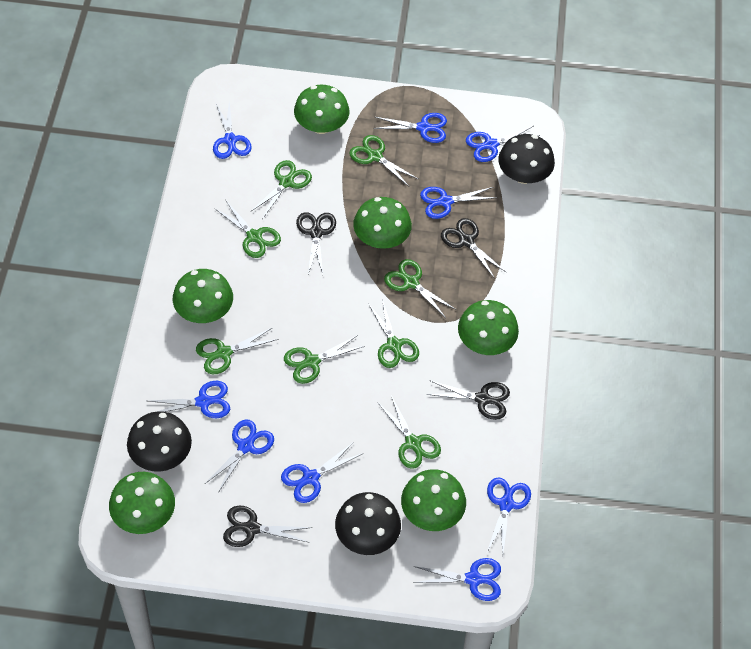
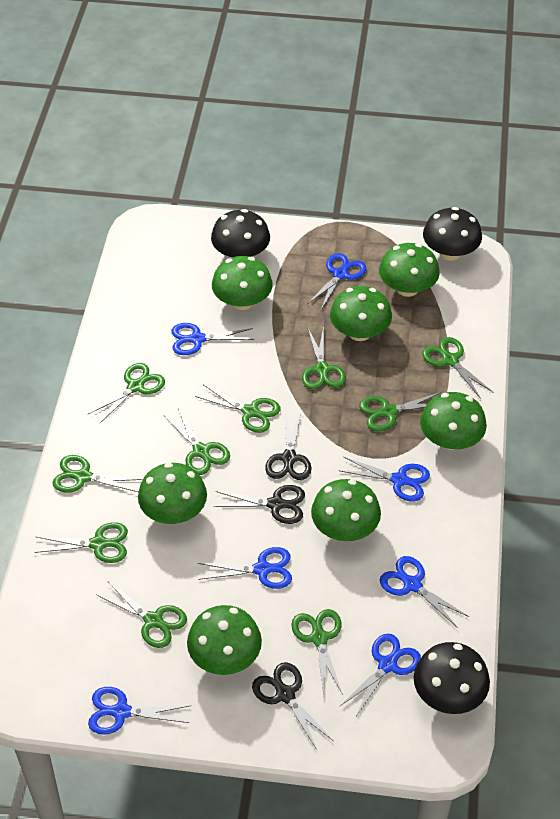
black scissors: 4 -> 3
blue scissors: 9 -> 7
green mushroom: 6 -> 7
green scissors: 8 -> 10

